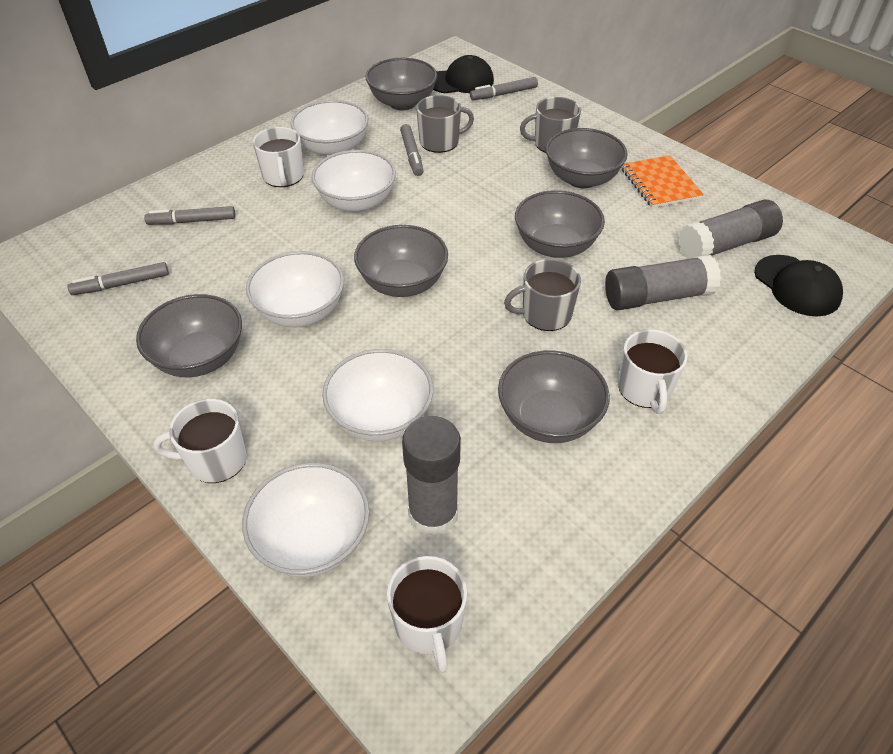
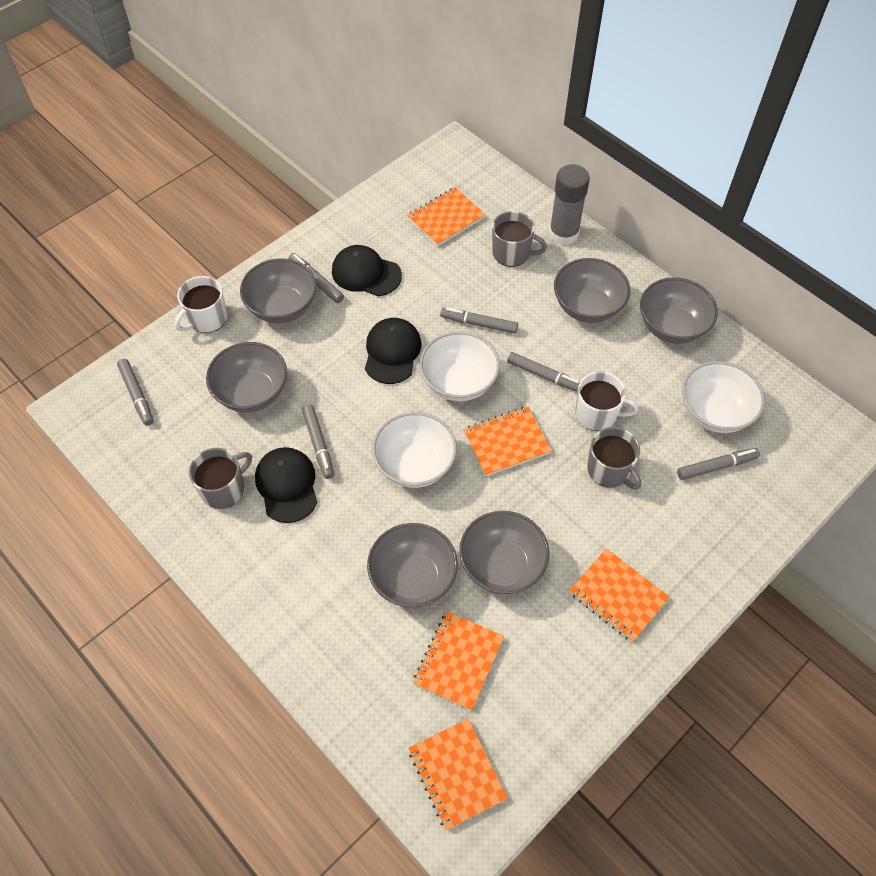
black cap: 2 -> 3
grey glue stick: 3 -> 1
grey marker: 4 -> 6
orange notebook: 1 -> 5
white bowl: 5 -> 3
white mug: 4 -> 2

